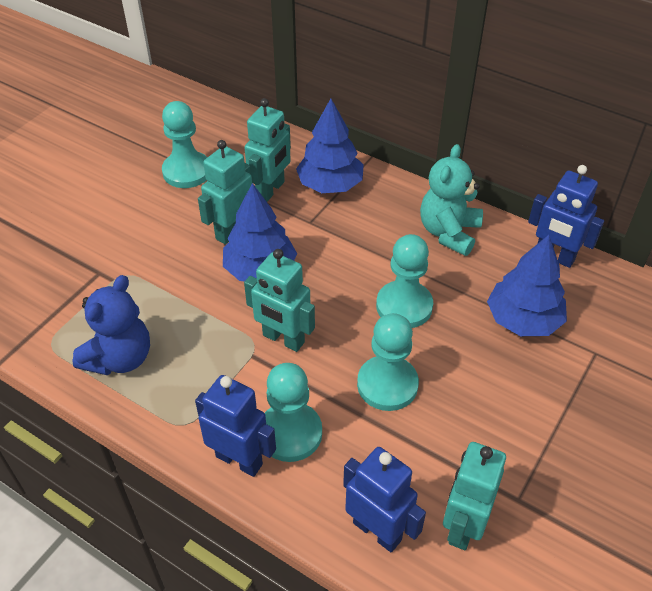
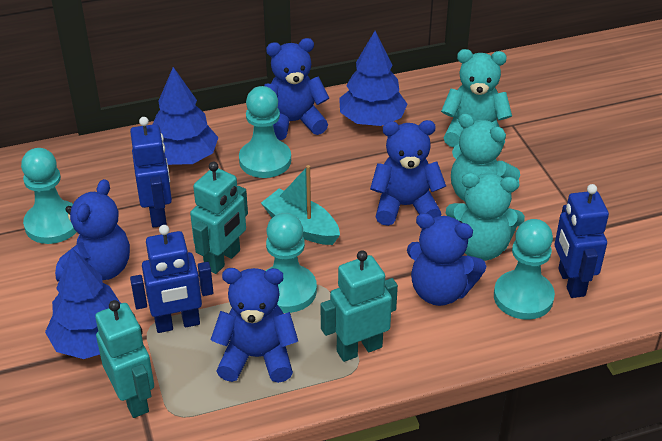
blue teddy bear: 1 -> 5
turquoise boat: 0 -> 1
turquoise robot: 4 -> 3
turquoise teddy bear: 1 -> 3

